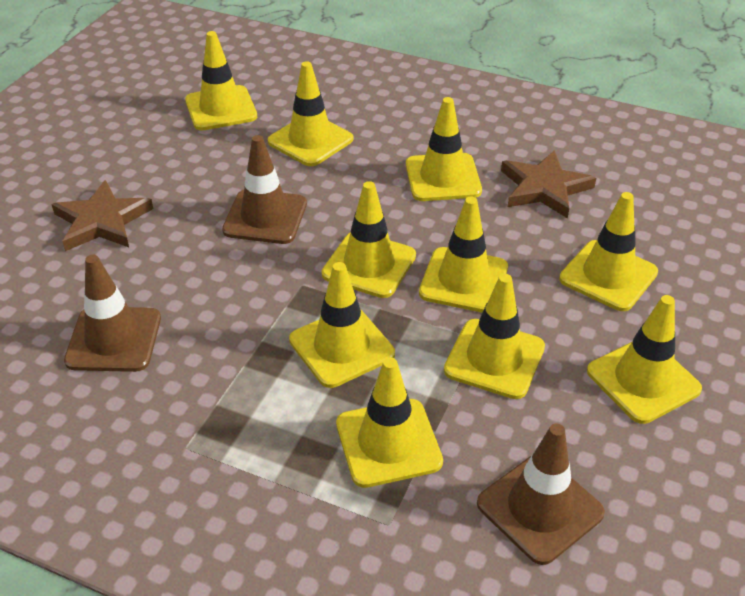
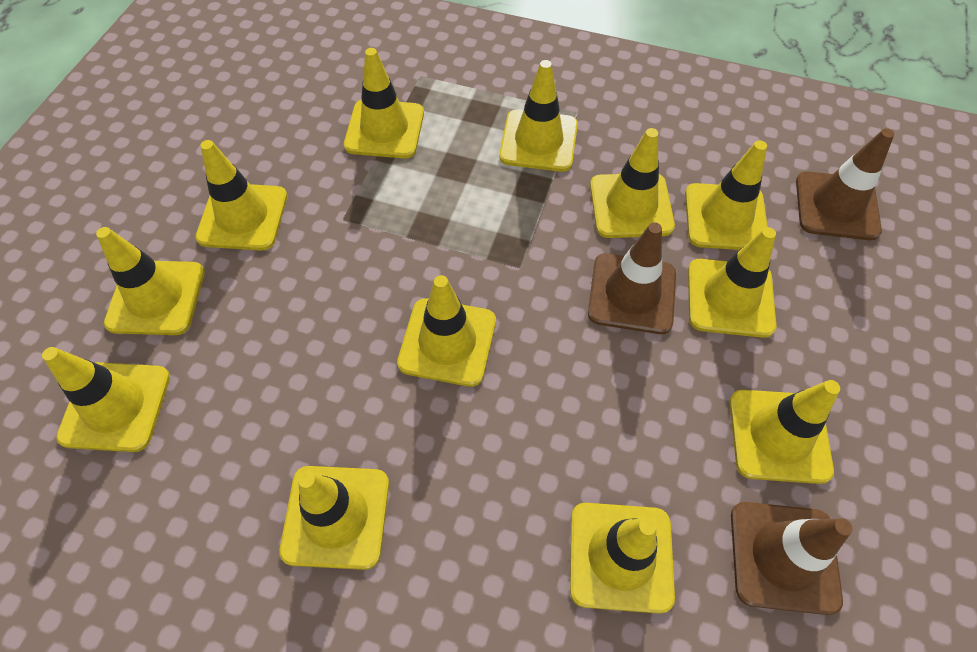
brown star: 2 -> 0
yellow traffic cone: 10 -> 12

